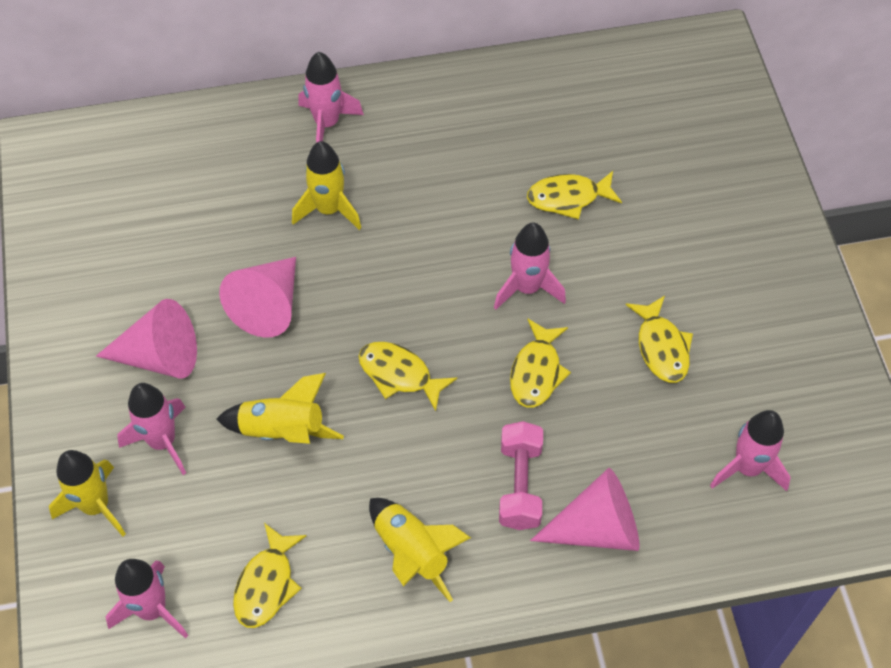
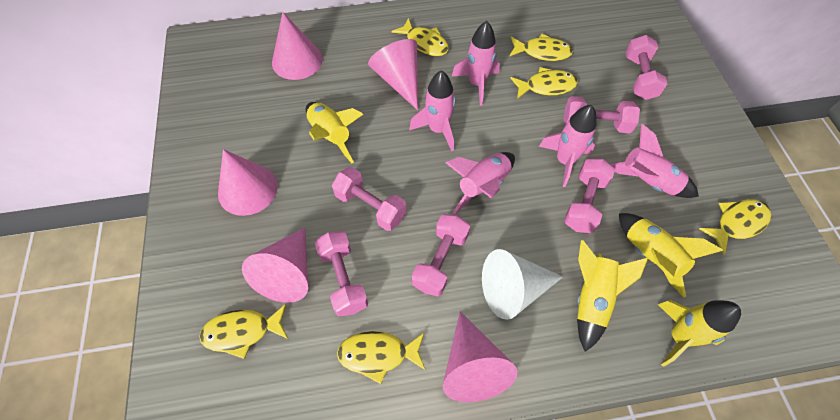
pink cone: 3 -> 5
pink dumbbell: 1 -> 6
white cone: 0 -> 1
yellow fish: 5 -> 6

